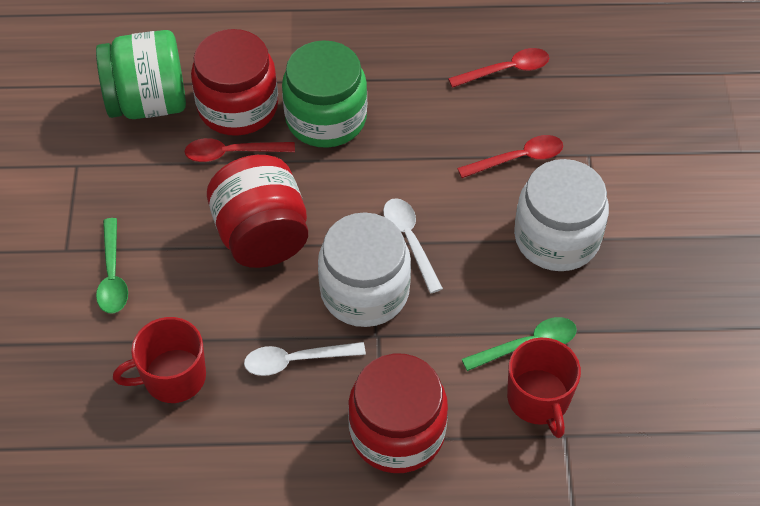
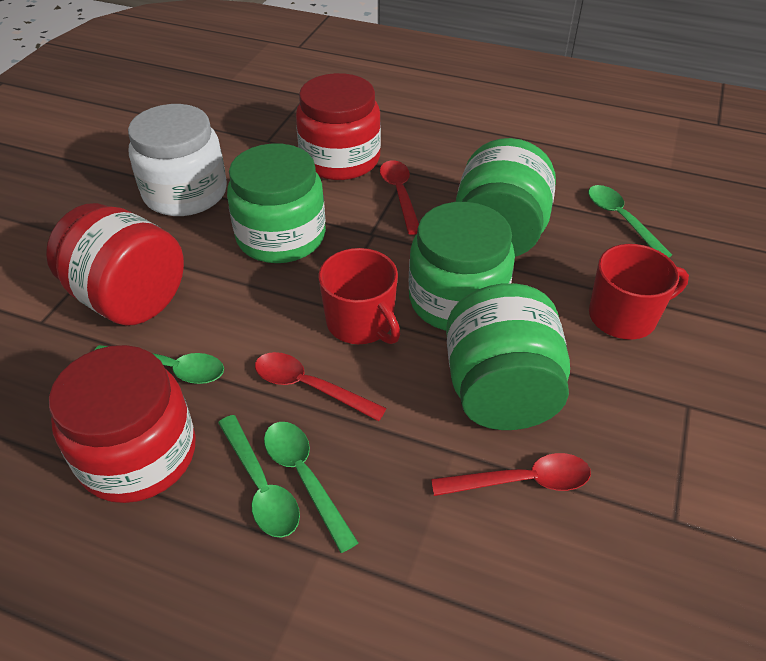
green jar: 2 -> 4
green spoon: 2 -> 4
white jar: 2 -> 1
white spoon: 2 -> 0

